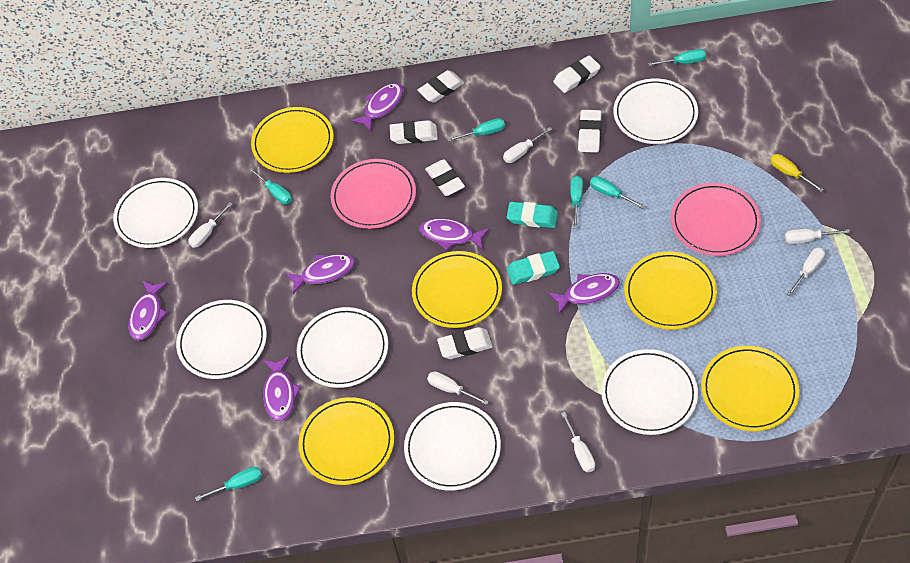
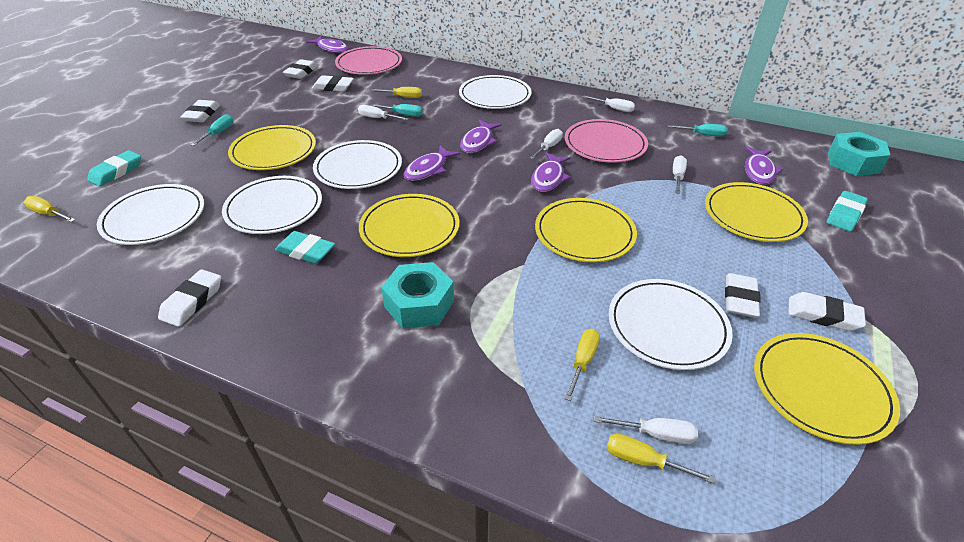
purple fish: 6 -> 5
turquoise eraser: 2 -> 3
turquoise nut: 0 -> 2
turquoise screwdriver: 6 -> 3
white plate: 6 -> 5
white screwdriver: 6 -> 5
yellow screwdriver: 1 -> 4

